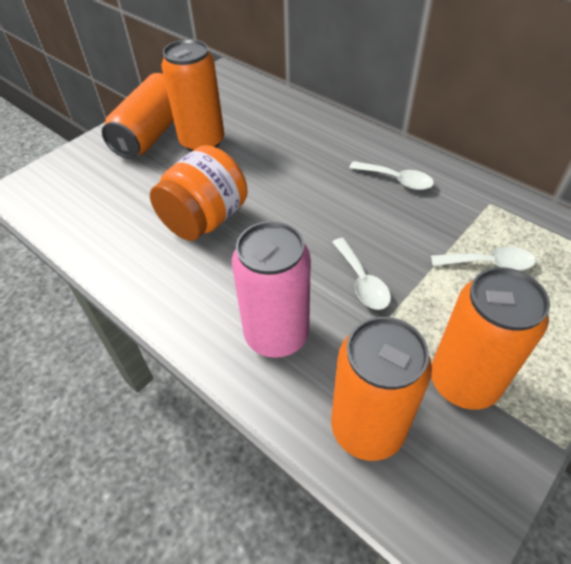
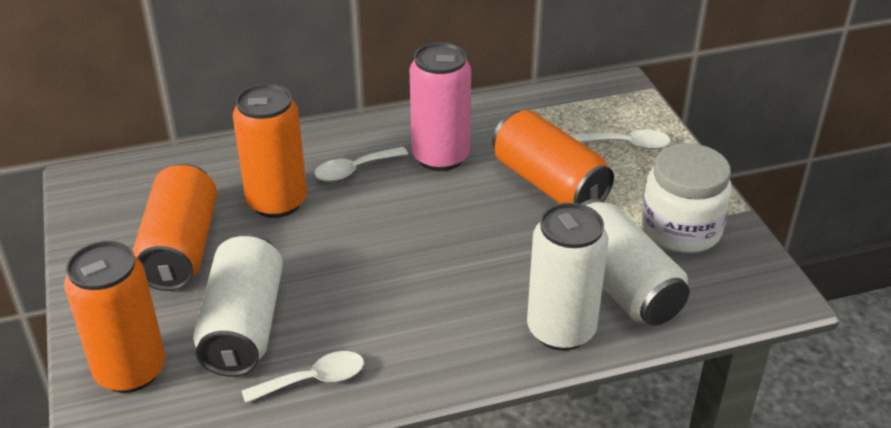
orange jar: 1 -> 0
white can: 0 -> 3
white jar: 0 -> 1

